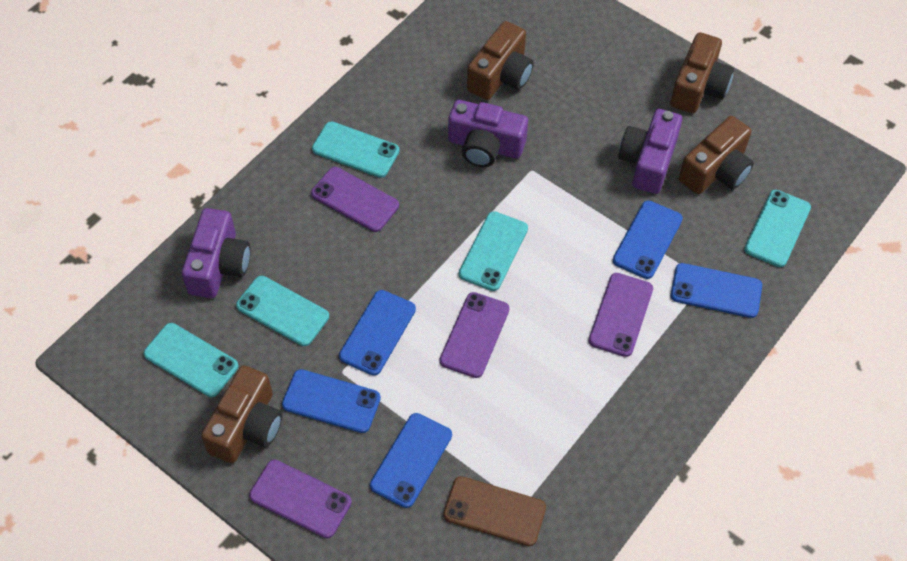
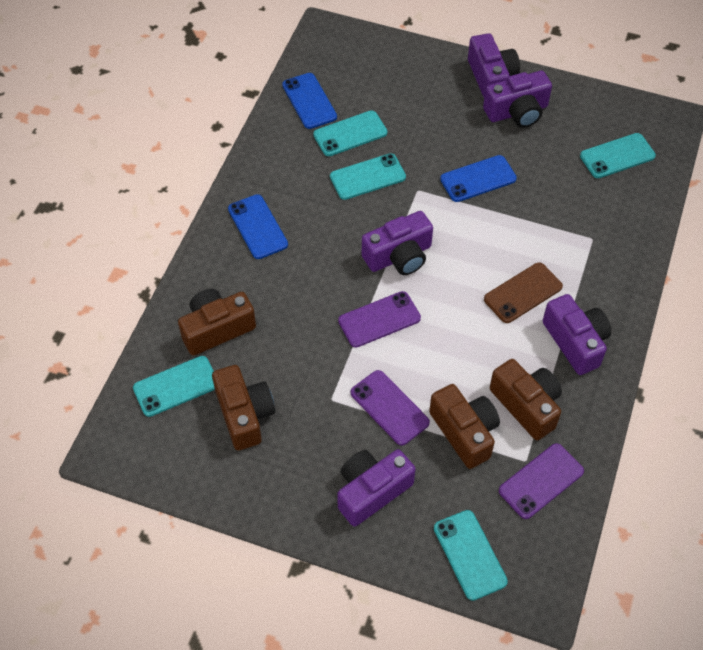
blue phone: 5 -> 3
purple camera: 3 -> 5
purple phone: 4 -> 3

